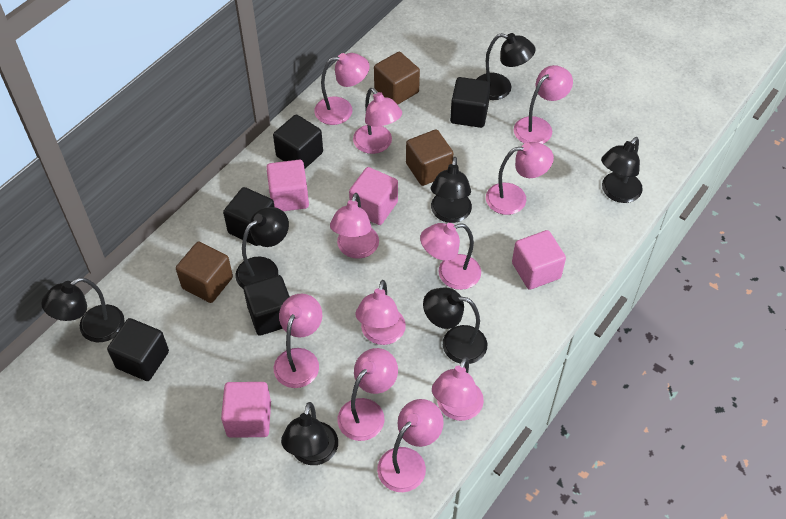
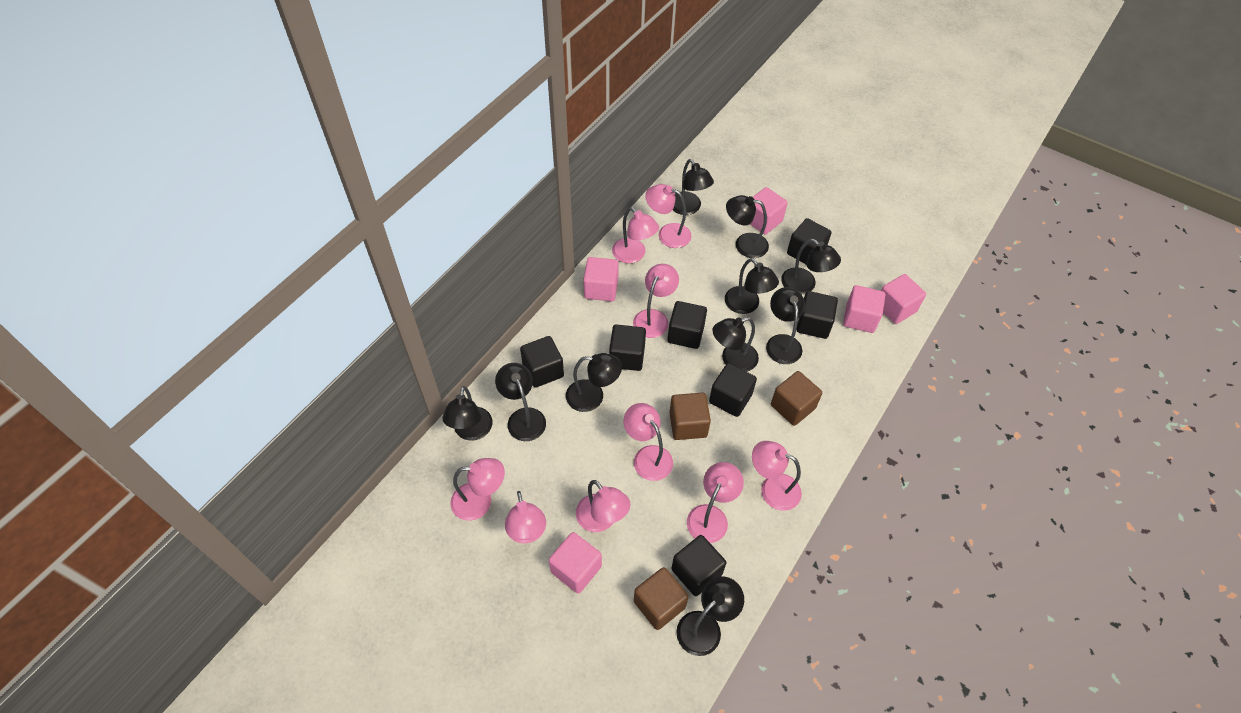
black cube: 5 -> 7
black lamp: 7 -> 10
pink cube: 4 -> 5
pink lamp: 11 -> 9

